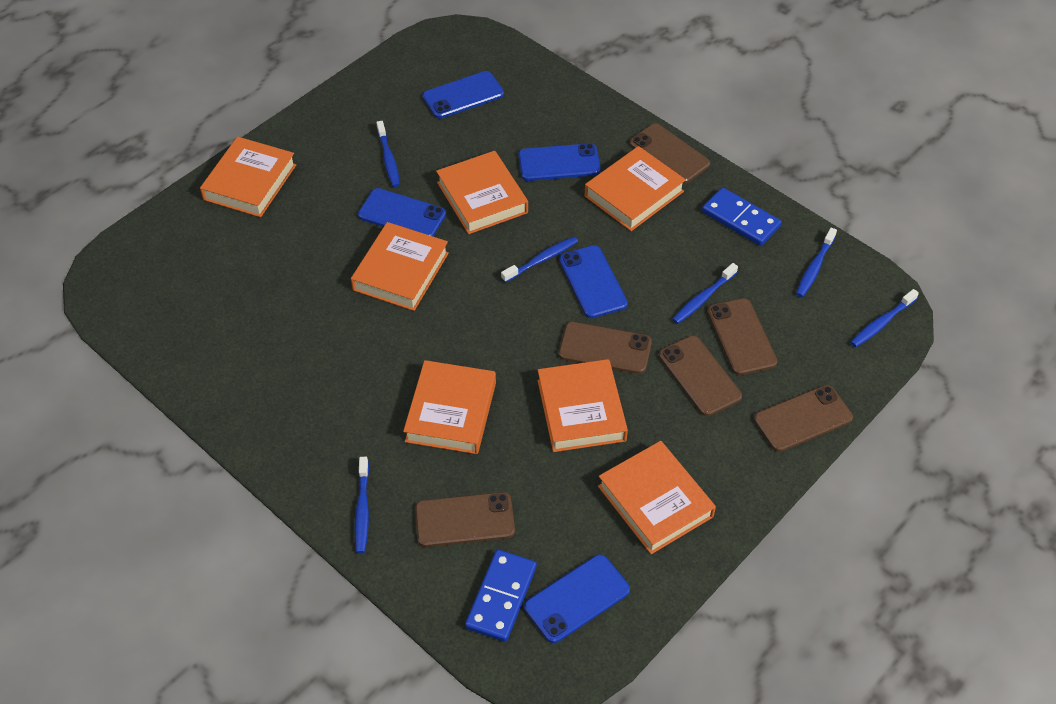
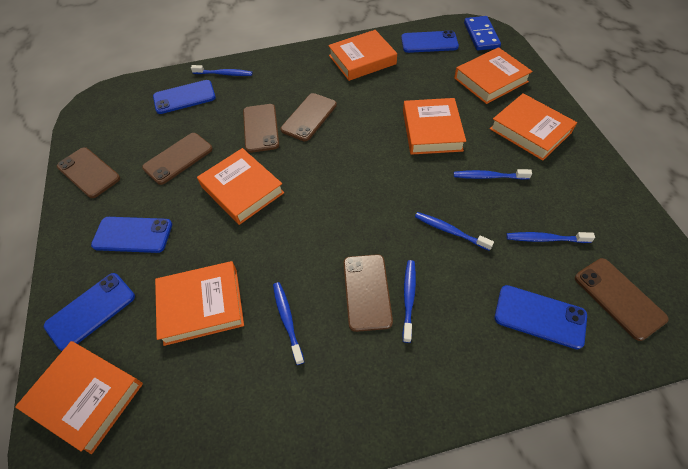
blue domino: 2 -> 1

